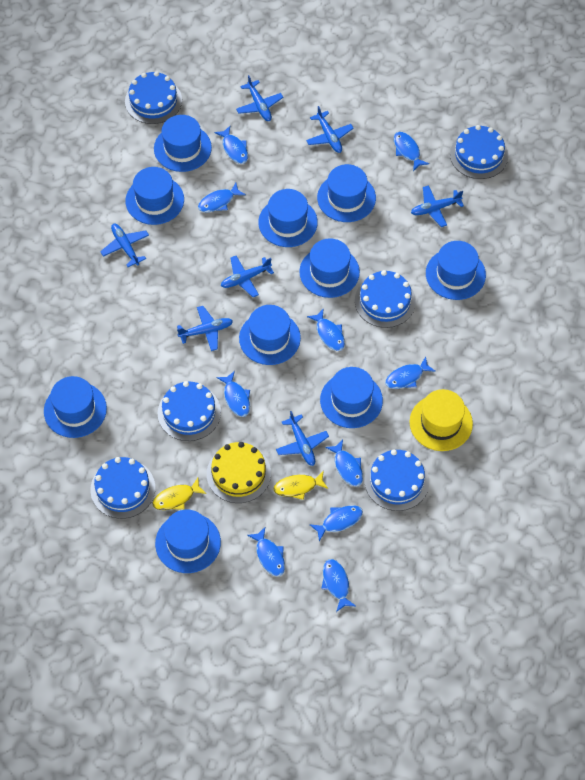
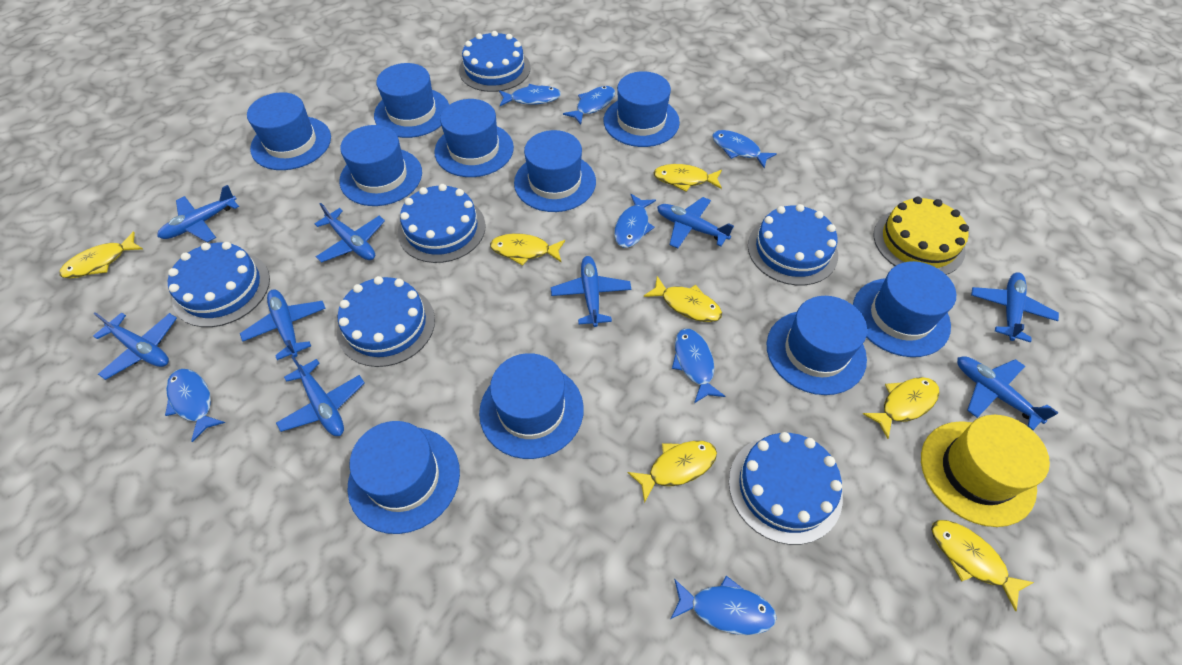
blue fish: 10 -> 7
blue plane: 7 -> 9
yellow fish: 2 -> 7

